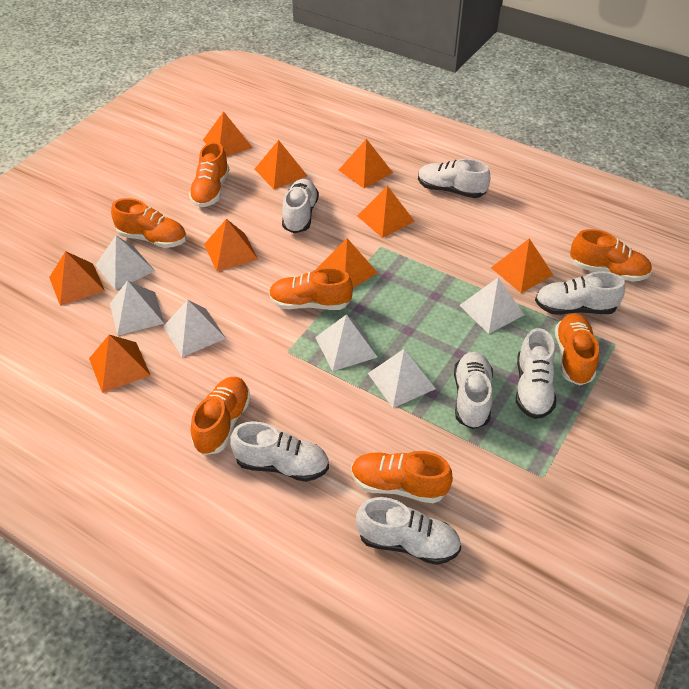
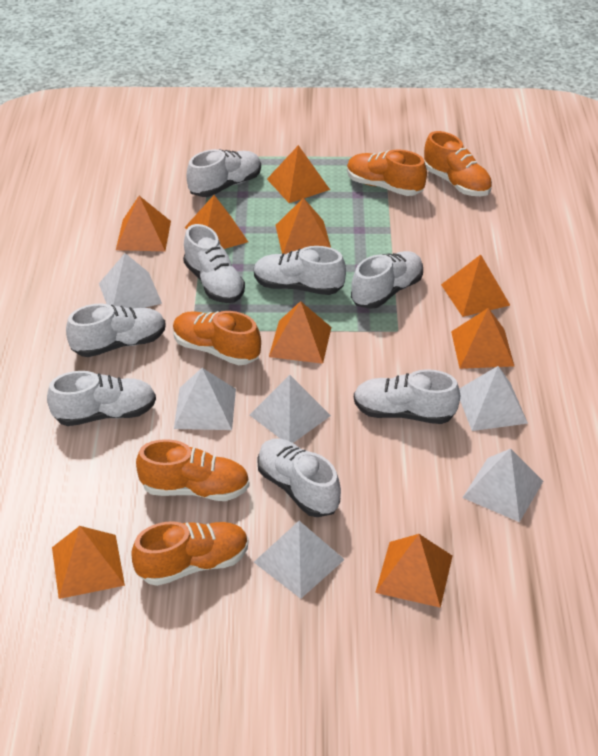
orange shoe: 7 -> 5
white shoe: 7 -> 8

